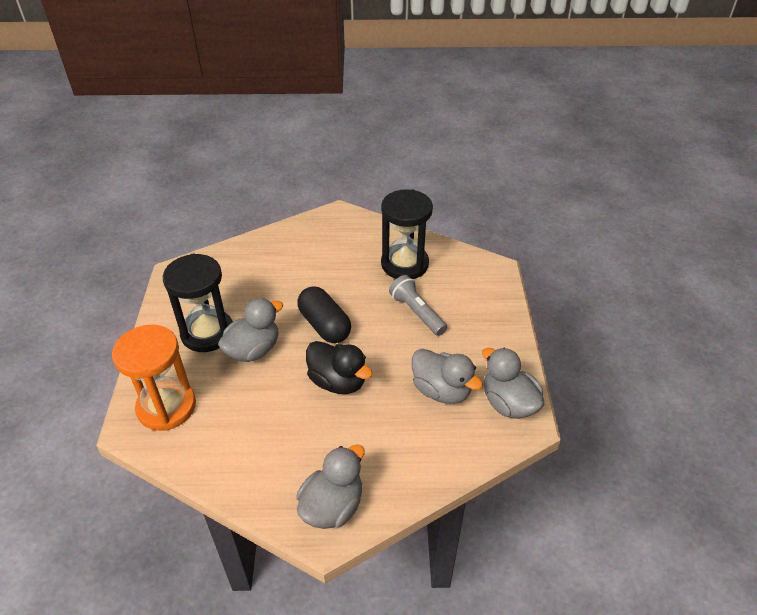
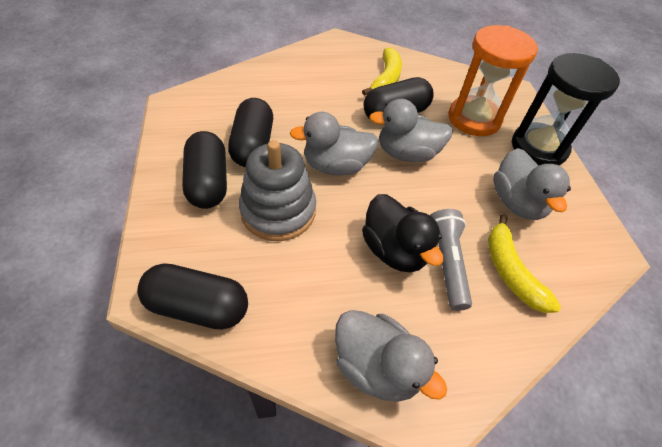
black capsule: 1 -> 4
black hourglass: 2 -> 1
grey stacking toy: 0 -> 1
yellow banana: 0 -> 2

